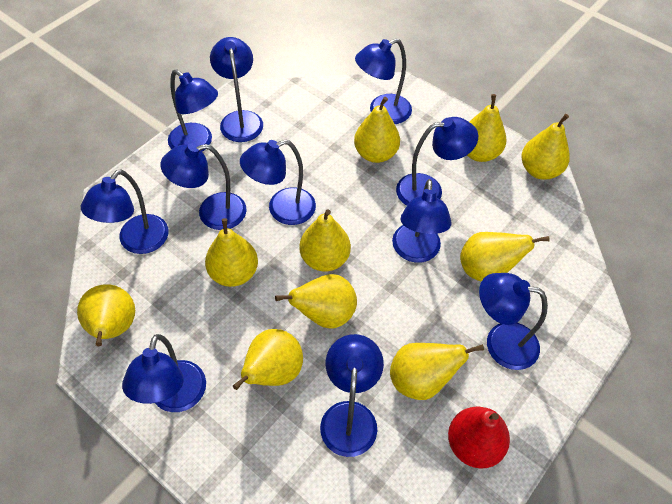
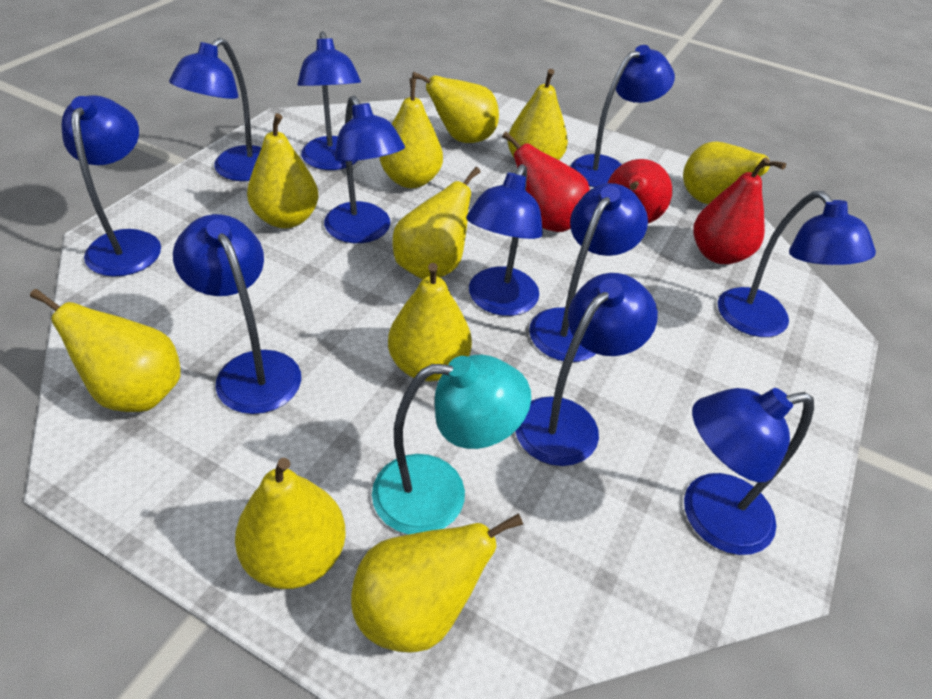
red pear: 1 -> 3
turquoise lamp: 0 -> 1

